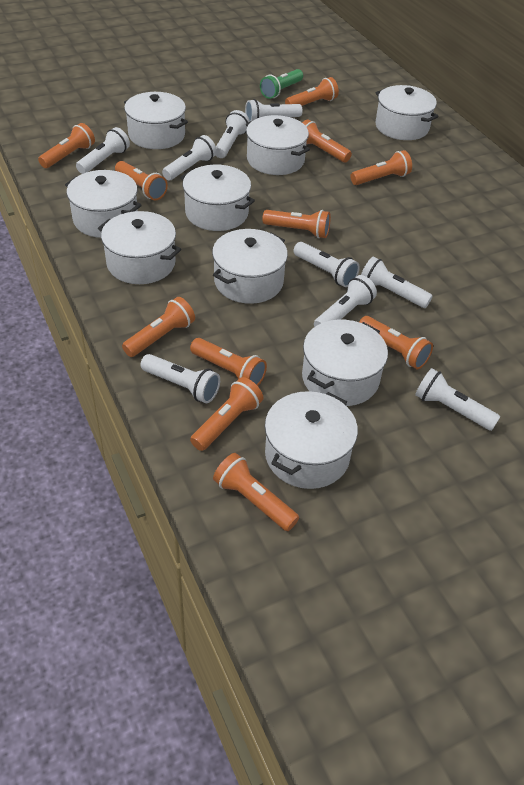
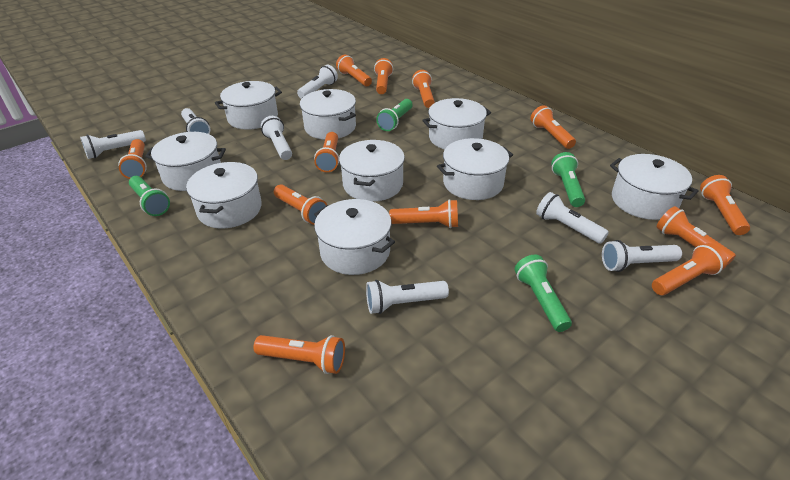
green flashlight: 1 -> 4
orange flashlight: 11 -> 12
white flashlight: 9 -> 7

